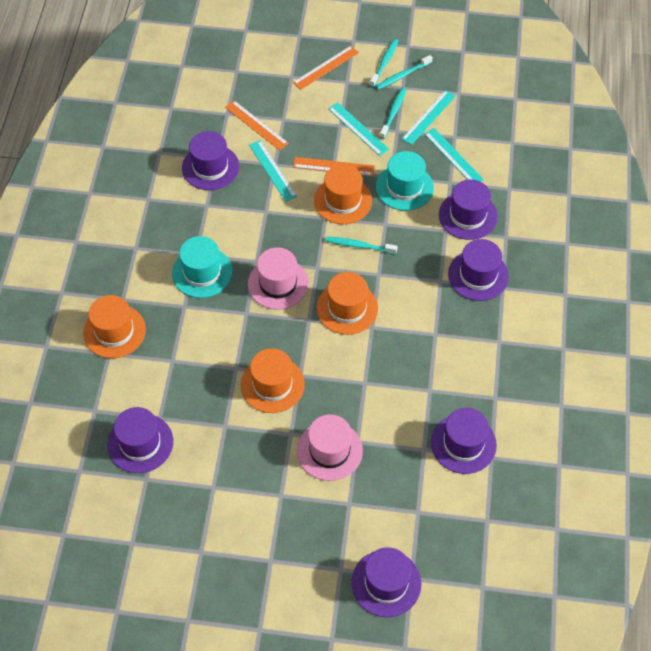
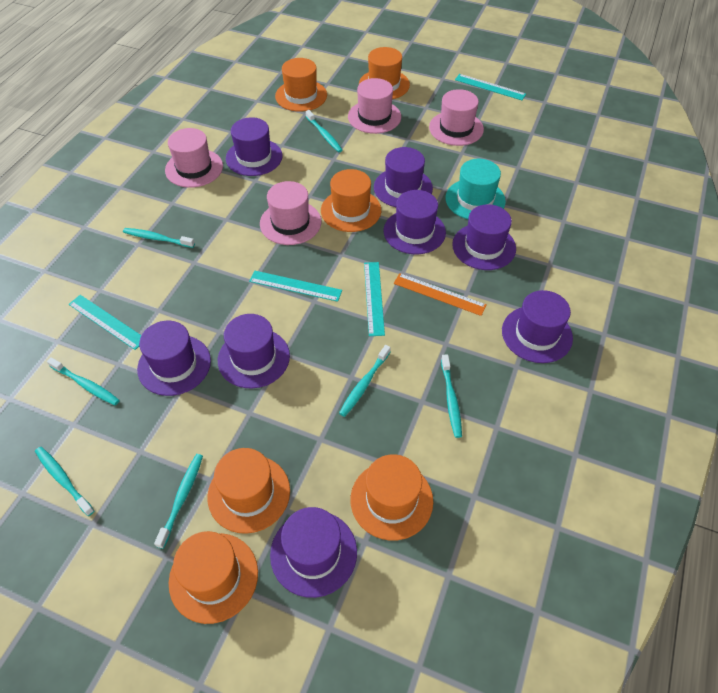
orange hat: 4 -> 6
orange ruler: 3 -> 1
pink hat: 2 -> 4
purple hat: 6 -> 8
turquoise hat: 2 -> 1
turquoise toothbrush: 4 -> 7

